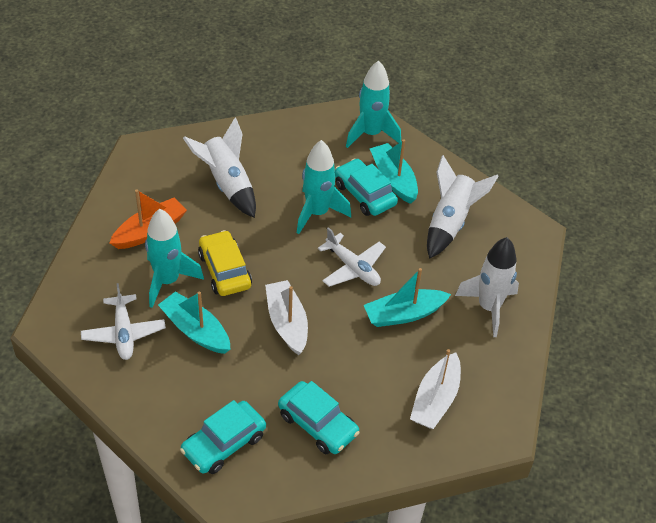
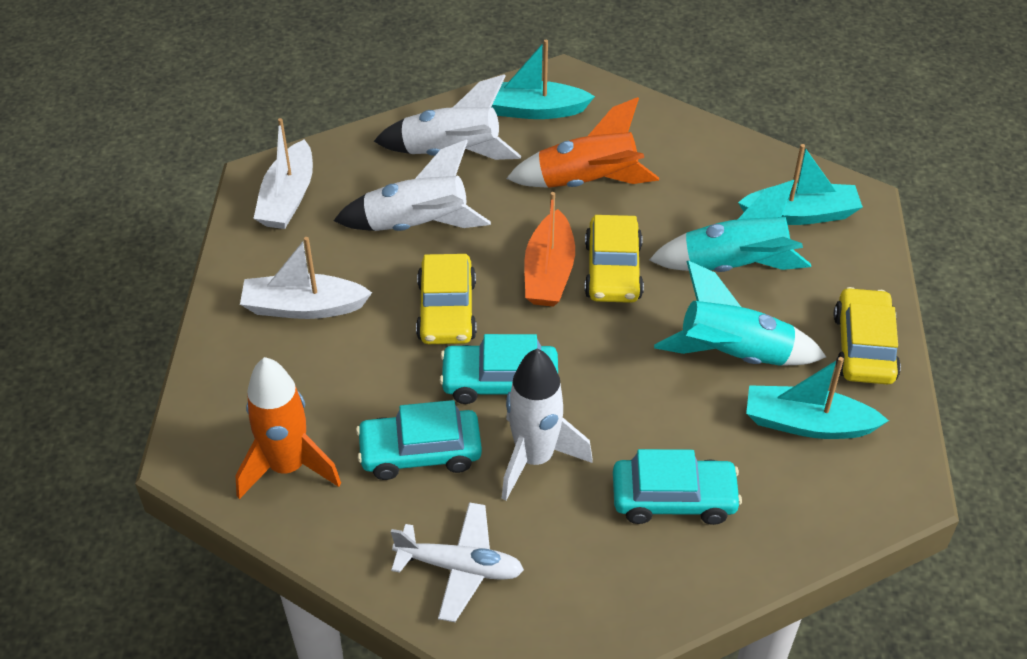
orange rocket: 0 -> 2
turquoise rocket: 3 -> 2
white plane: 2 -> 1
yellow car: 1 -> 3

